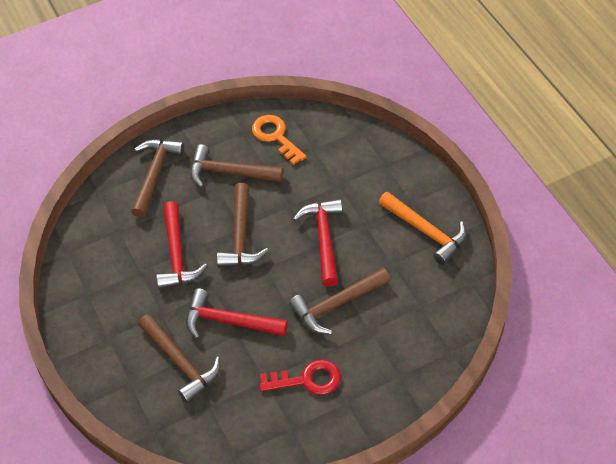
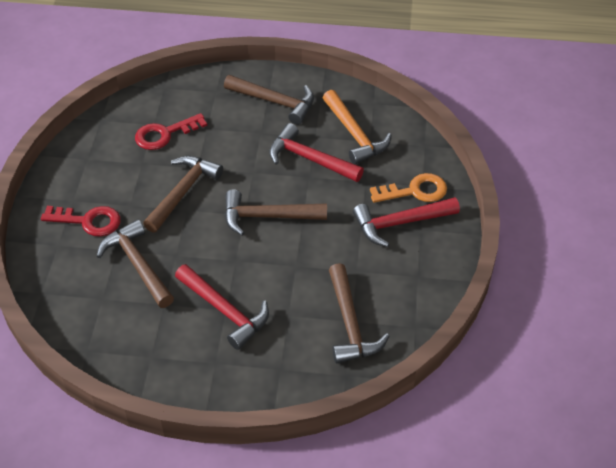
red key: 1 -> 2

